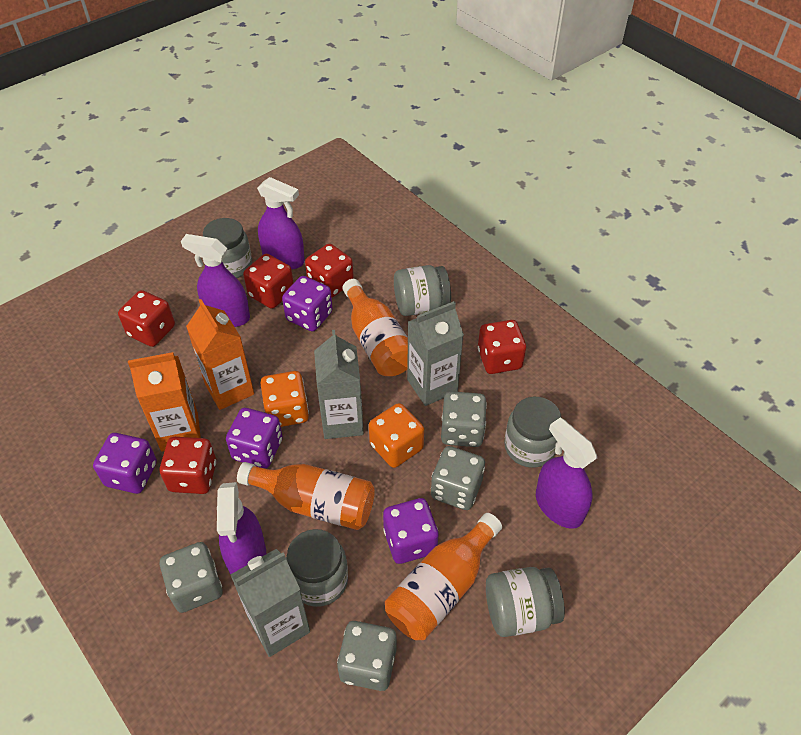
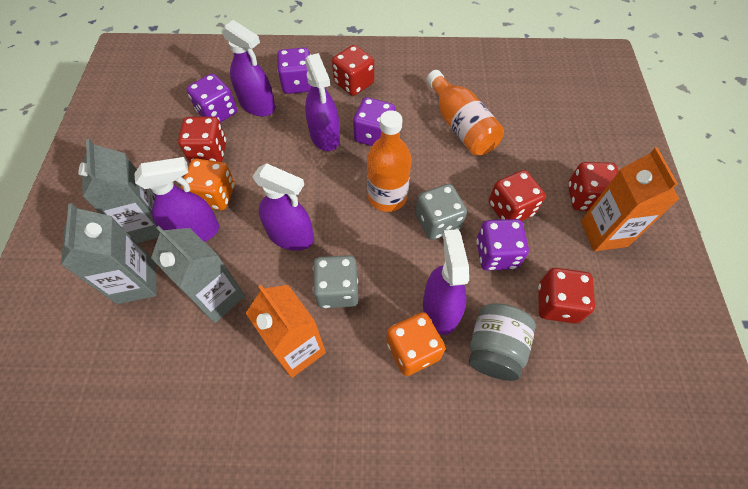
grey dice: 4 -> 2
grey jar: 5 -> 1
orange bottle: 3 -> 2
purple spray bottle: 4 -> 5

